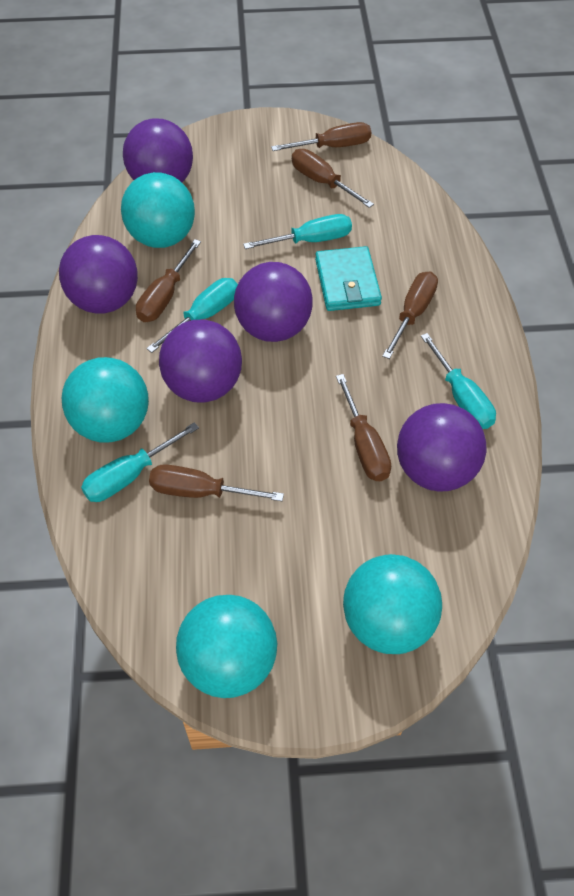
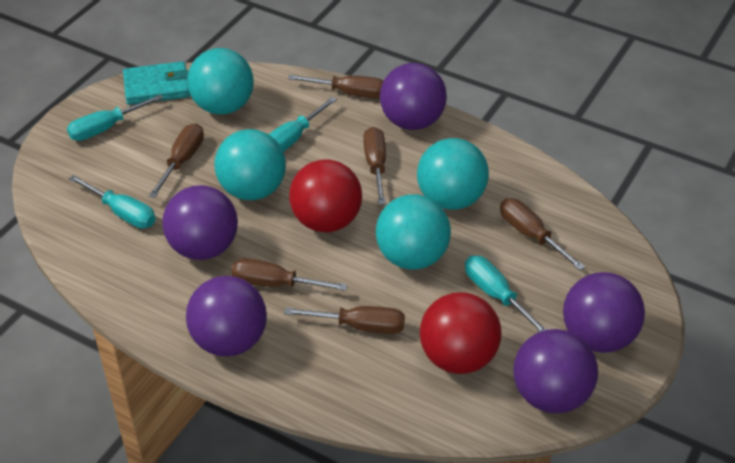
red ball: 0 -> 2

